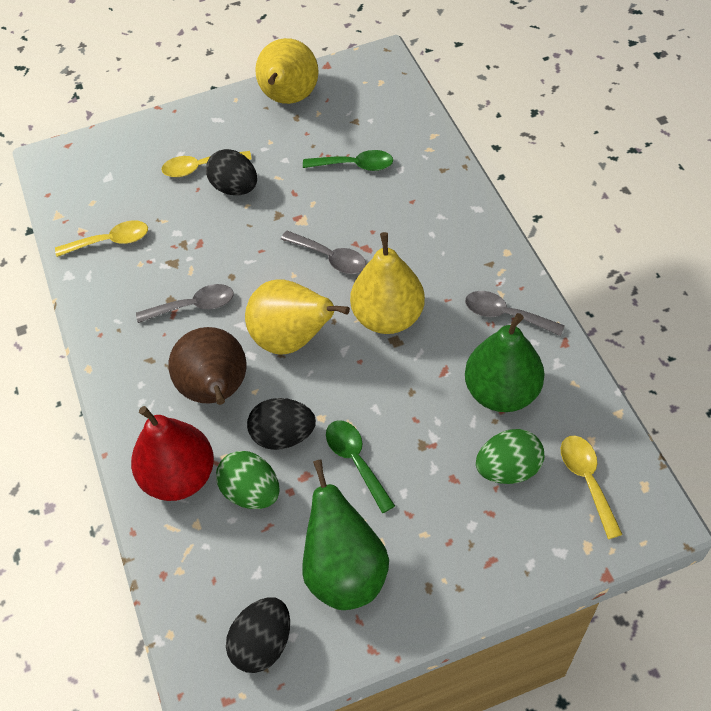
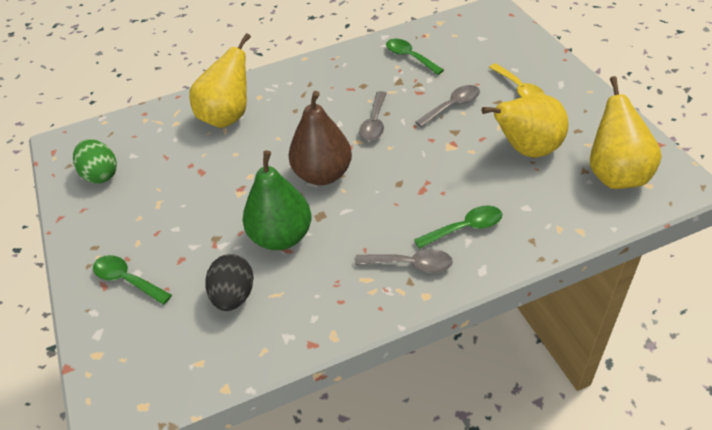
black egg: 3 -> 1
green egg: 2 -> 1
green pear: 2 -> 1
green spoon: 2 -> 3
red pear: 1 -> 0
yellow spoon: 3 -> 1

